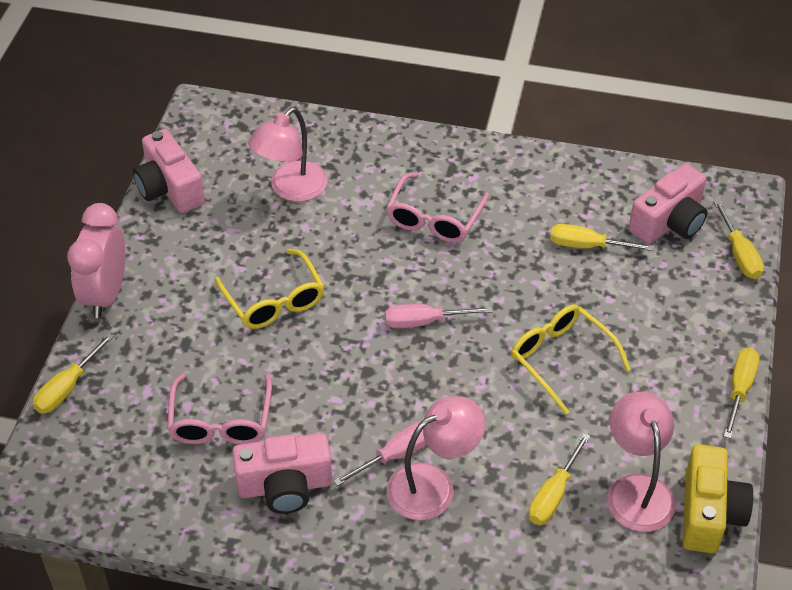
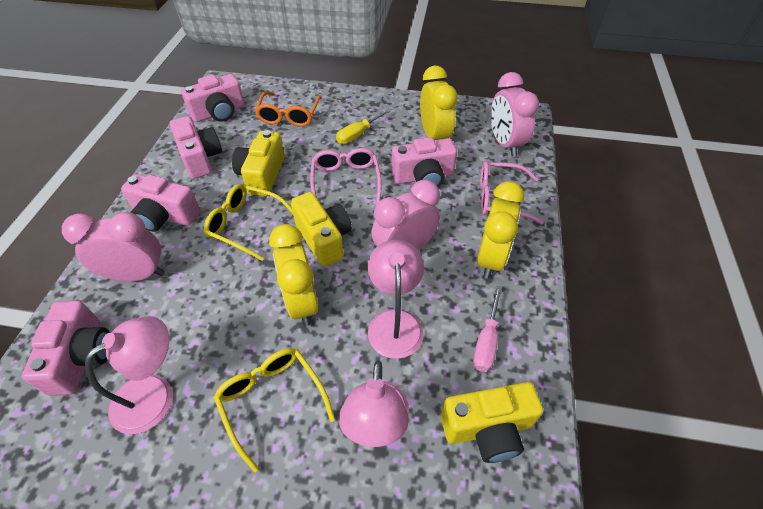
orange glasses: 0 -> 1
pink camera: 3 -> 5
pink clock: 1 -> 3
pink screwdriver: 2 -> 1
yellow camera: 1 -> 3
yellow clock: 0 -> 3
yellow screwdriver: 5 -> 1

